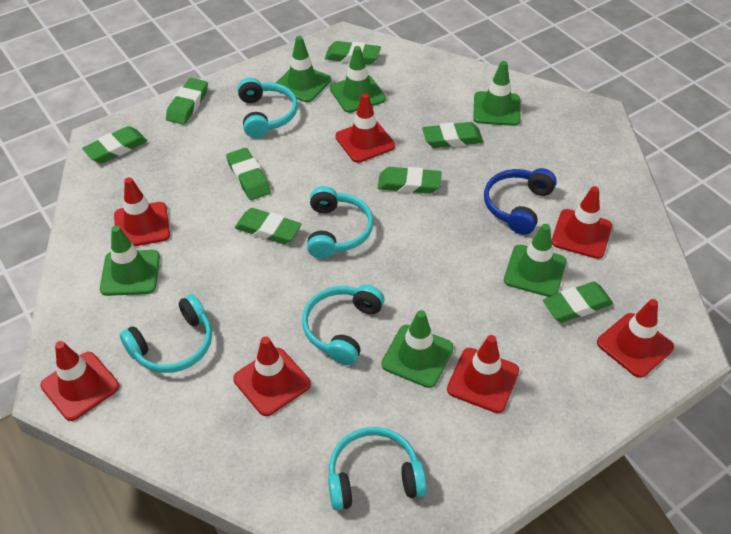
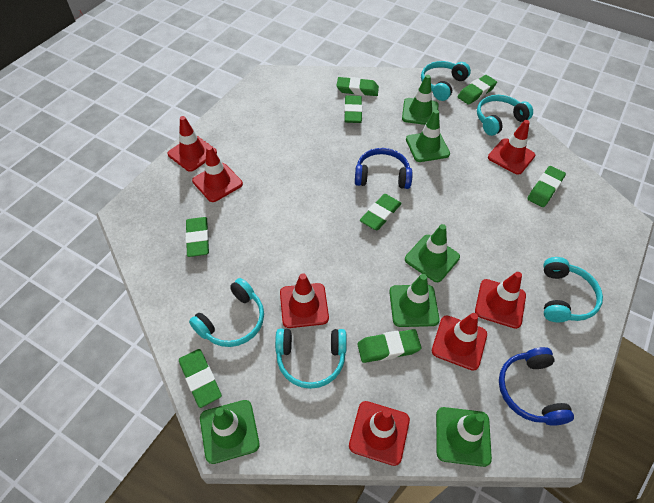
blue headphones: 1 -> 2

